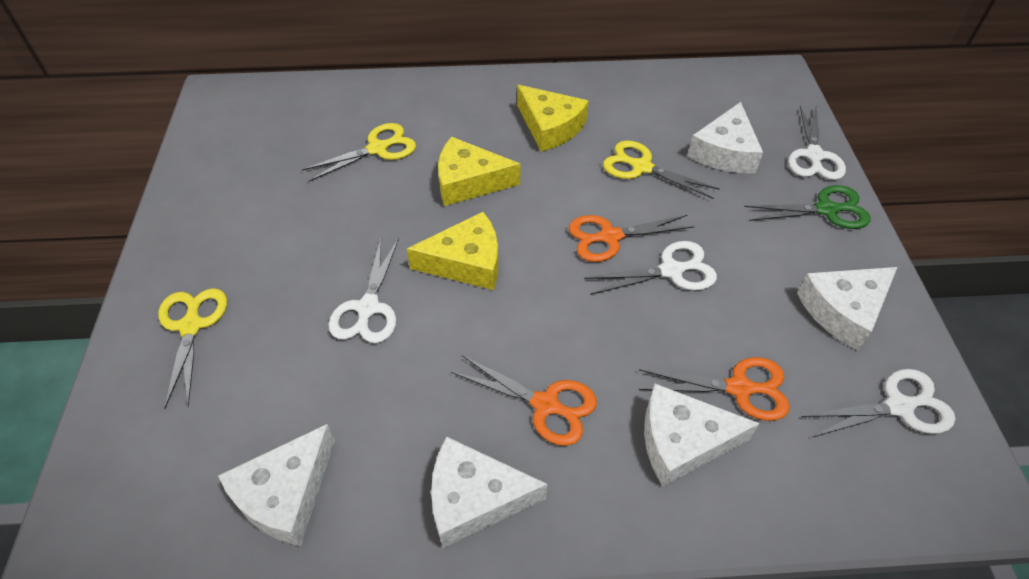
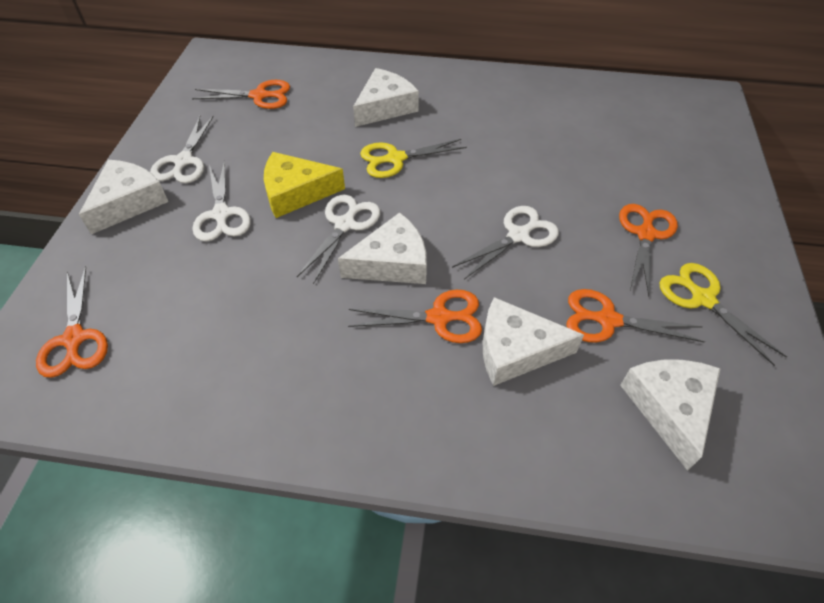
green scissors: 1 -> 0
orange scissors: 3 -> 5
yellow cheese: 3 -> 1
yellow scissors: 3 -> 2

